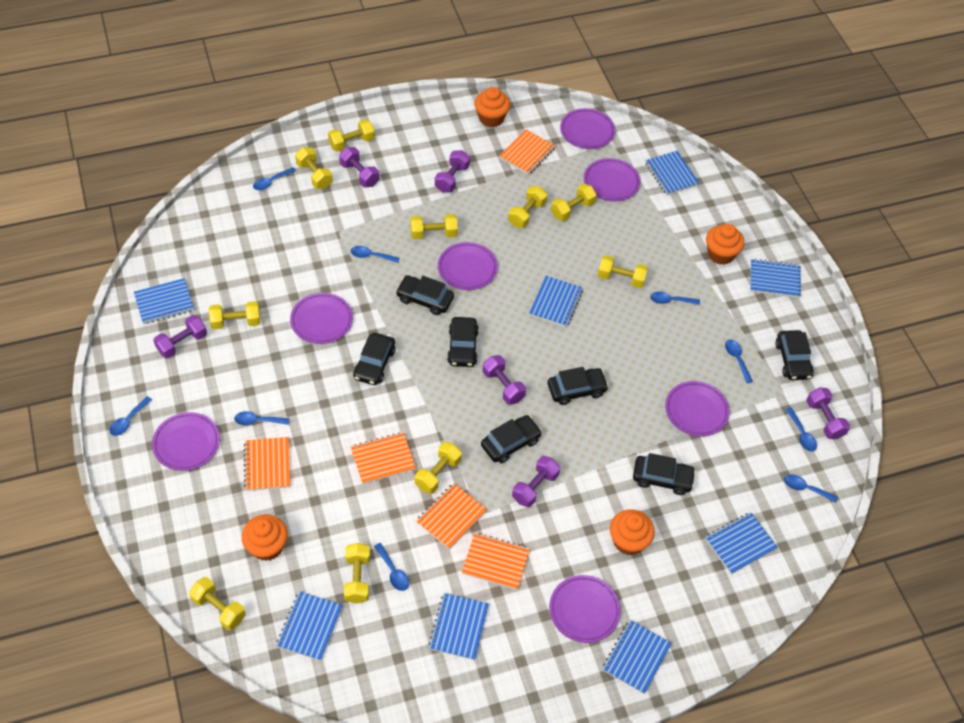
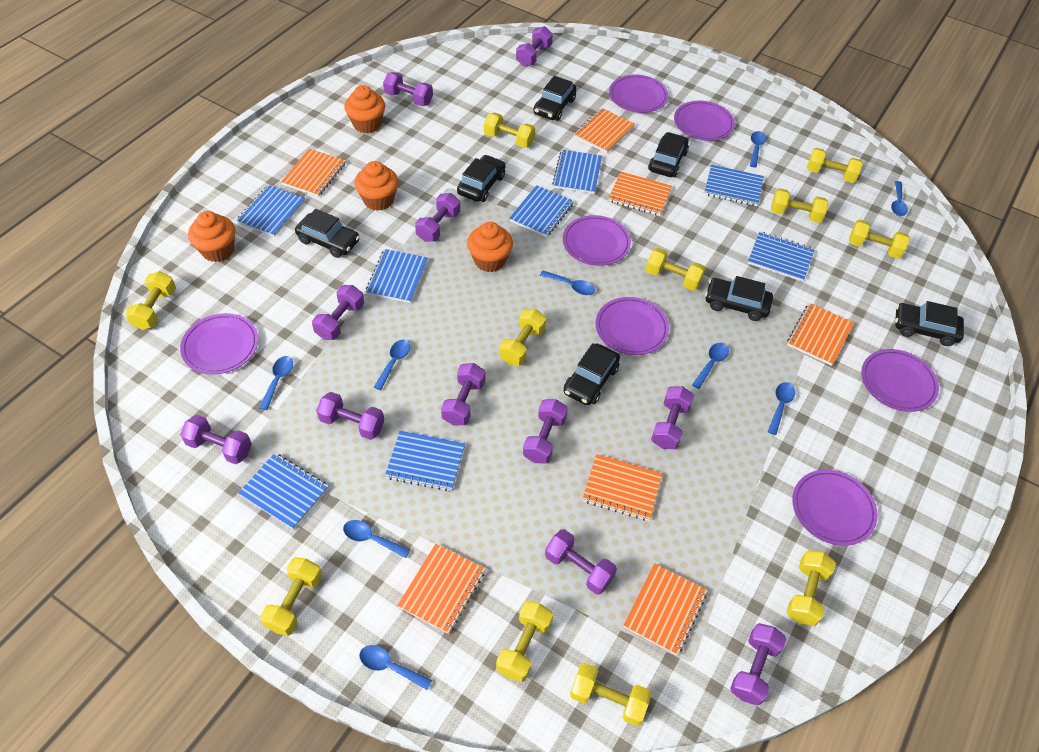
orange notebook: 5 -> 7
purple dumbbell: 6 -> 11
yellow dumbbell: 10 -> 11

